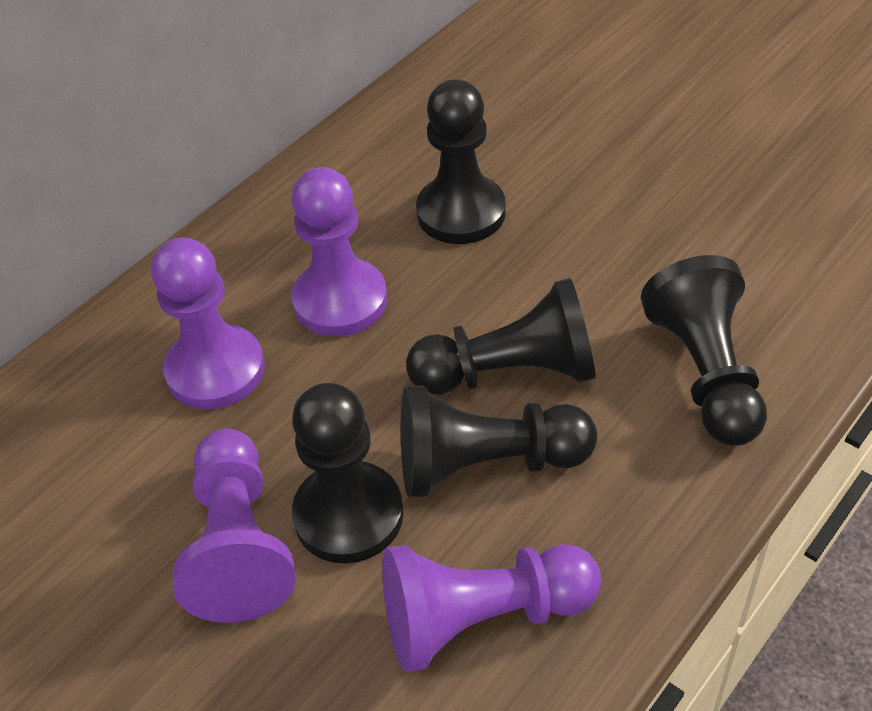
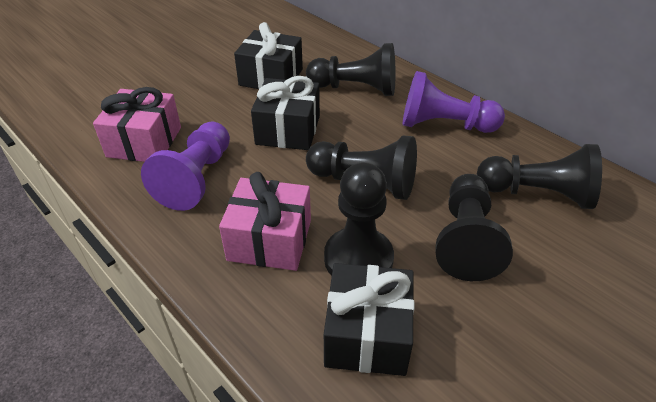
black gift: 0 -> 3
pink gift: 0 -> 2
purple pawn: 4 -> 2

